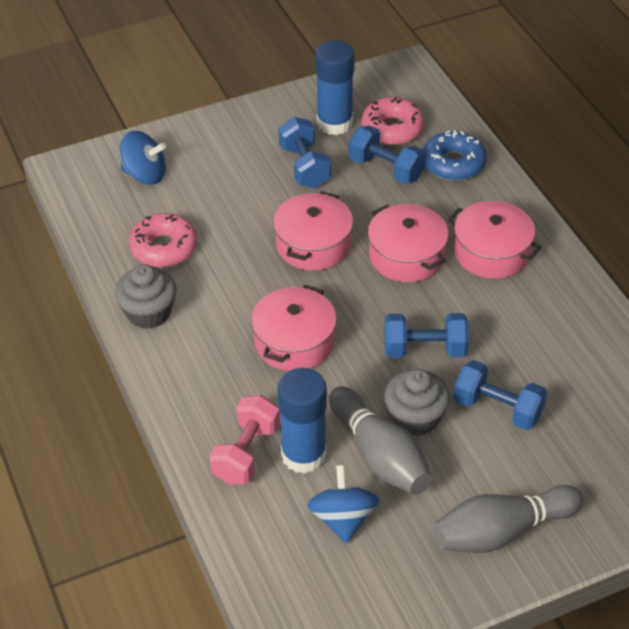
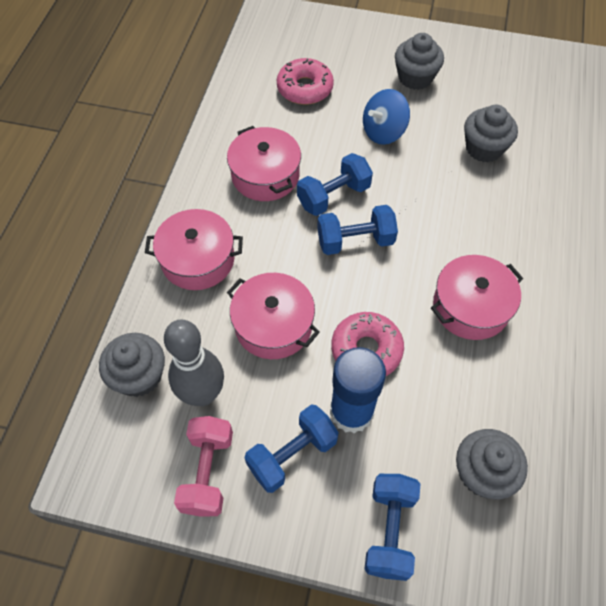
blue donut: 1 -> 0
blue glue stick: 2 -> 1
blue spinning top: 2 -> 1
grey bowling pin: 2 -> 1
grey cupcake: 2 -> 4

